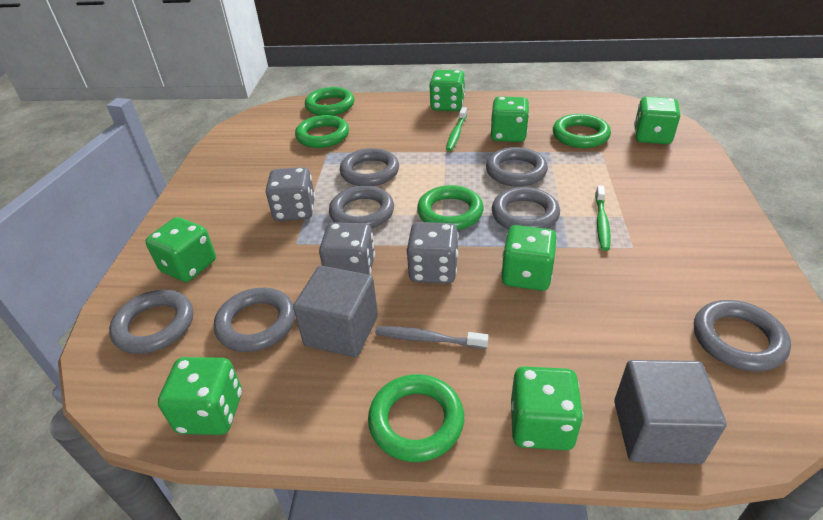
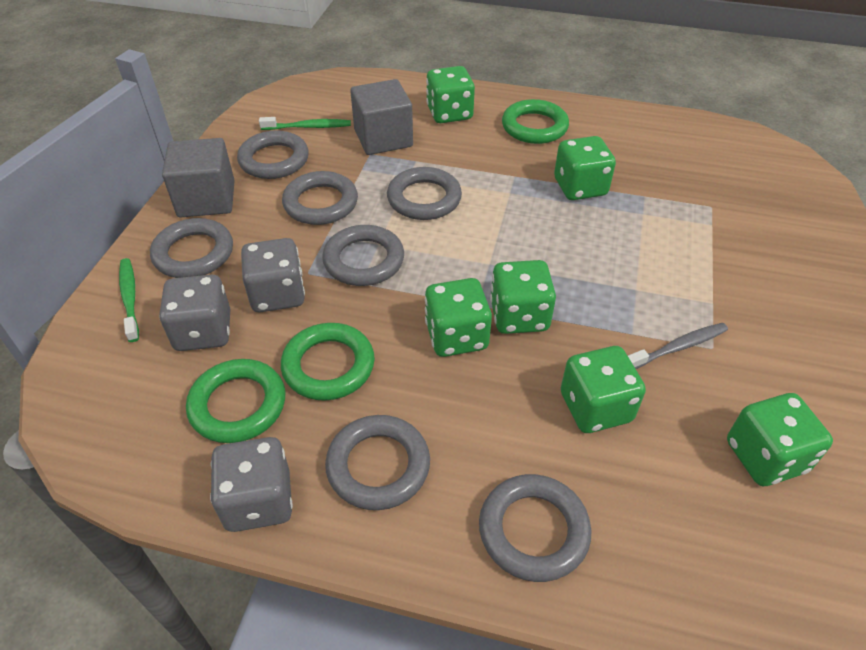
green dice: 7 -> 6
green ring: 5 -> 3

